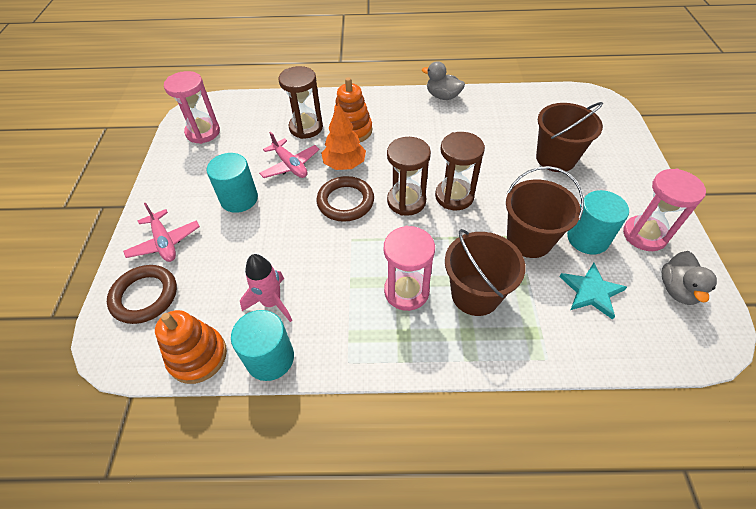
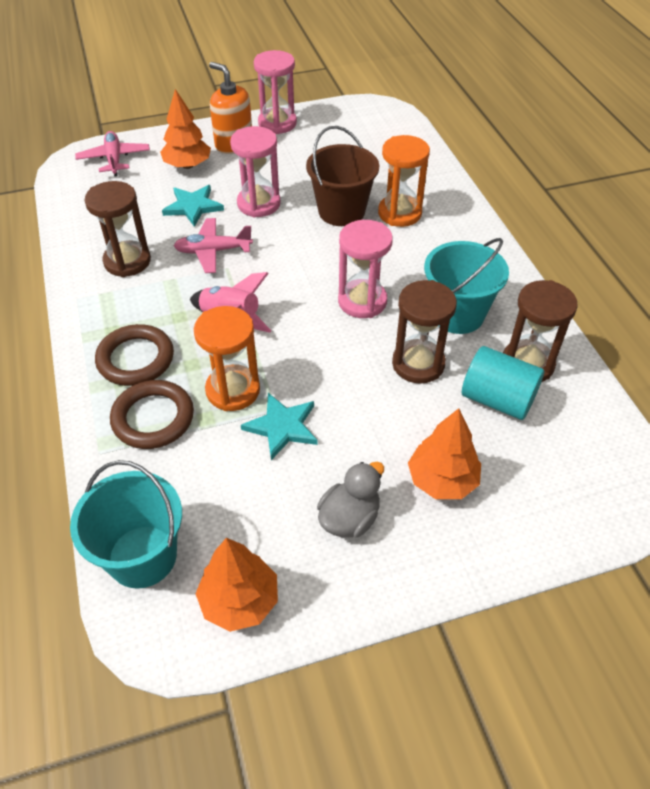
brown bucket: 3 -> 1
grey duck: 2 -> 1
orange hourglass: 0 -> 2
orange soap dispenser: 0 -> 1
orange stacking toy: 2 -> 0
orange tree: 1 -> 3
turquoise bucket: 0 -> 2
turquoise cylinder: 3 -> 1
turquoise star: 1 -> 2

